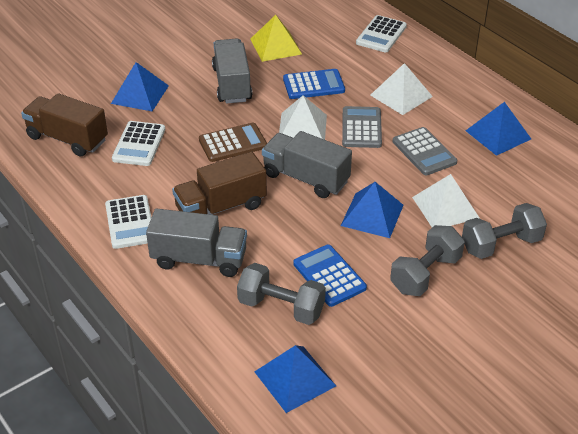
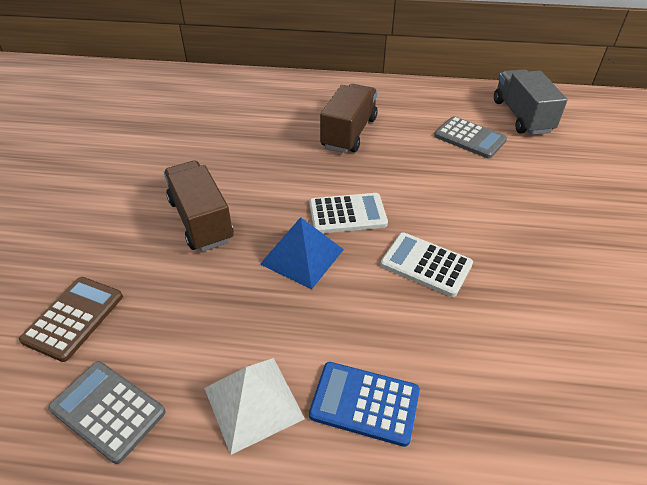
blue calculator: 2 -> 1
blue pyramid: 4 -> 1
grey dumbbell: 3 -> 0
grey truck: 3 -> 1
white calculator: 3 -> 2
white pyramid: 3 -> 1
yellow pyramid: 1 -> 0

